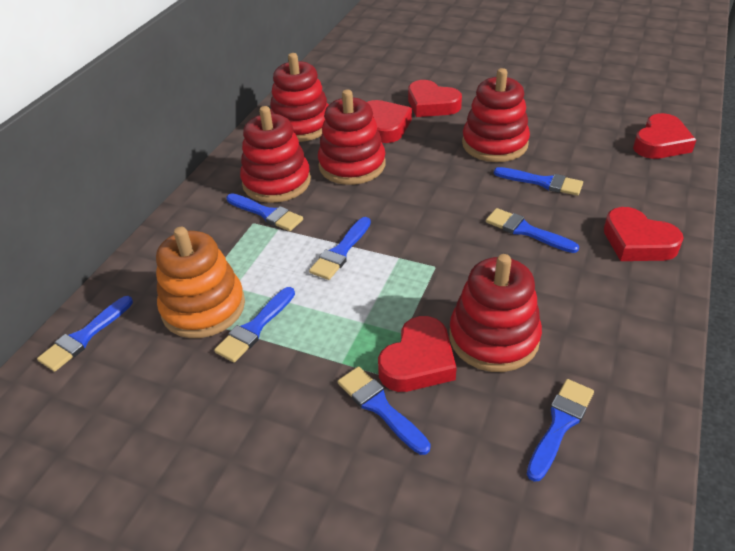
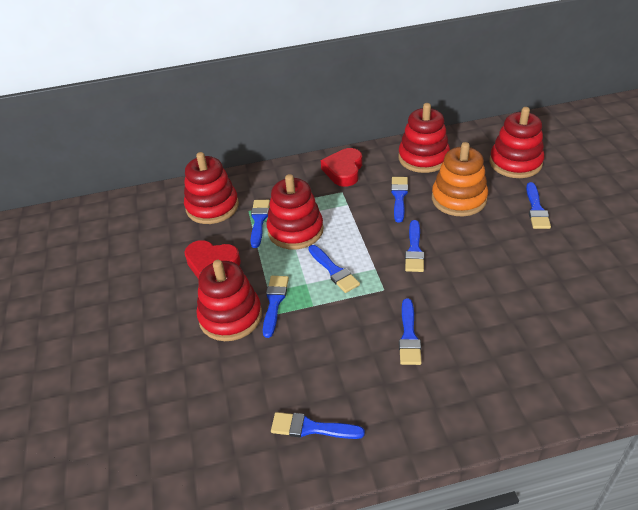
red heart: 5 -> 2

